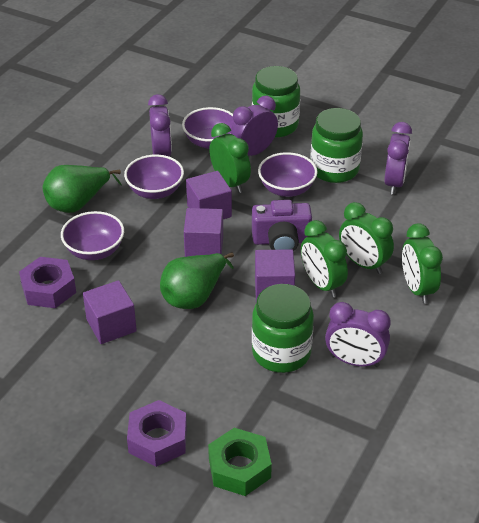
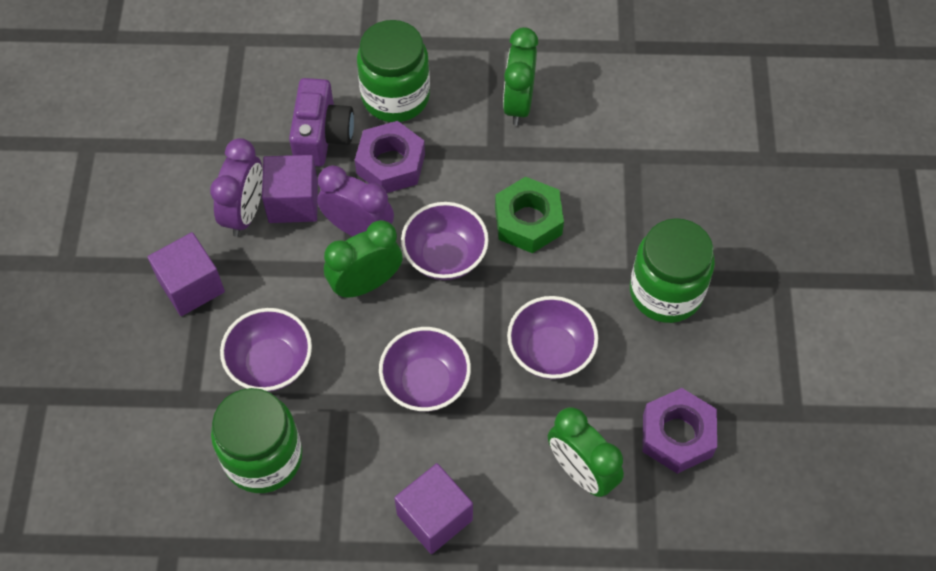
green clock: 4 -> 3
green pear: 2 -> 0
purple clock: 4 -> 2
purple cube: 4 -> 3

